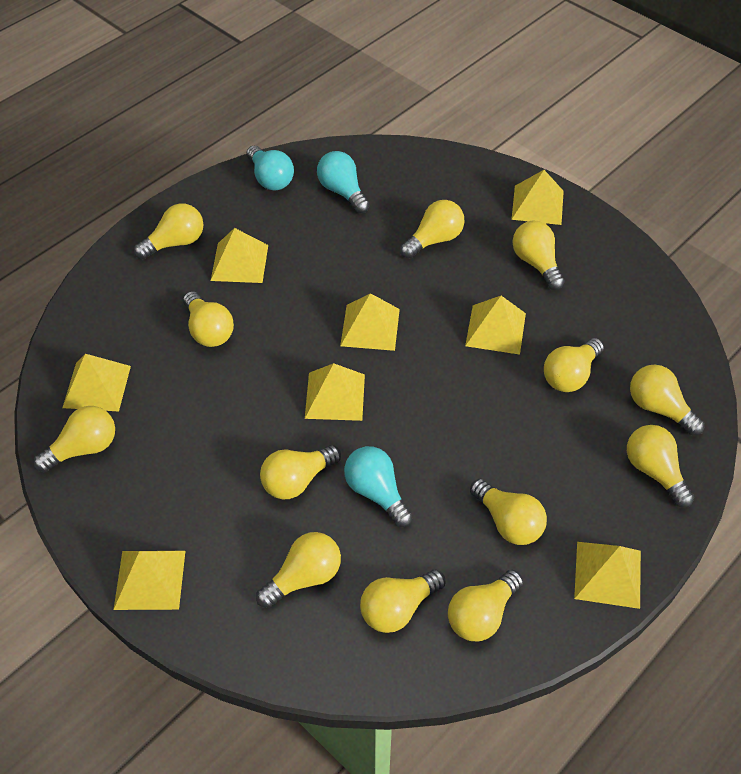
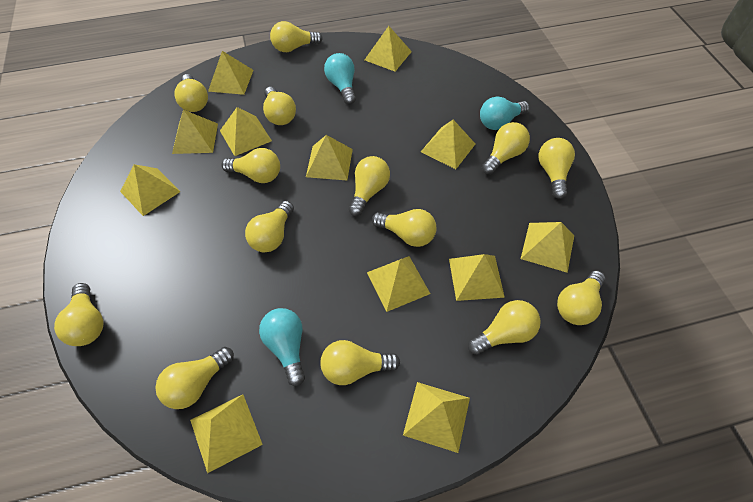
yellow light bulb: 13 -> 14
yellow pyramid: 8 -> 12

